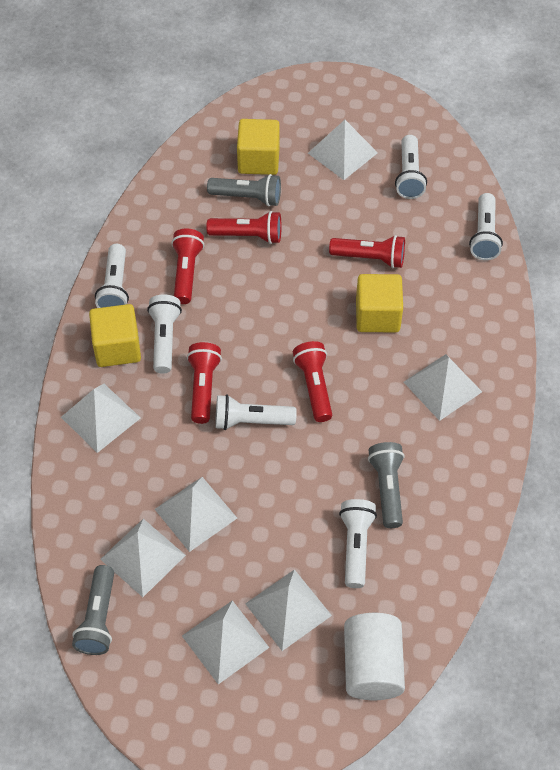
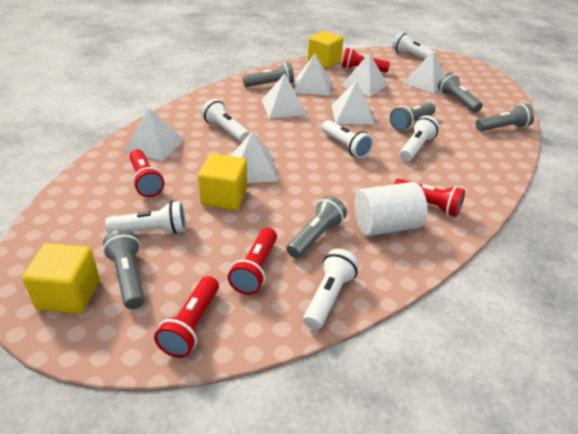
grey flashlight: 3 -> 6

